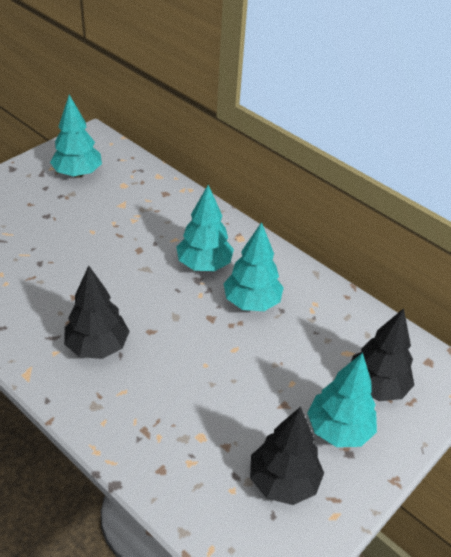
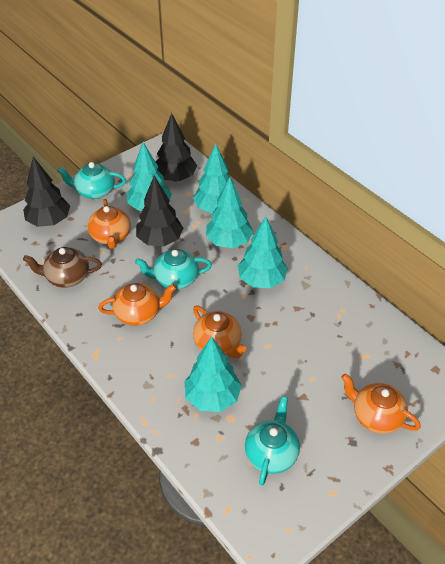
brown teapot: 0 -> 1
orange teapot: 0 -> 4
turquoise teapot: 0 -> 3
turquoise tree: 4 -> 5

